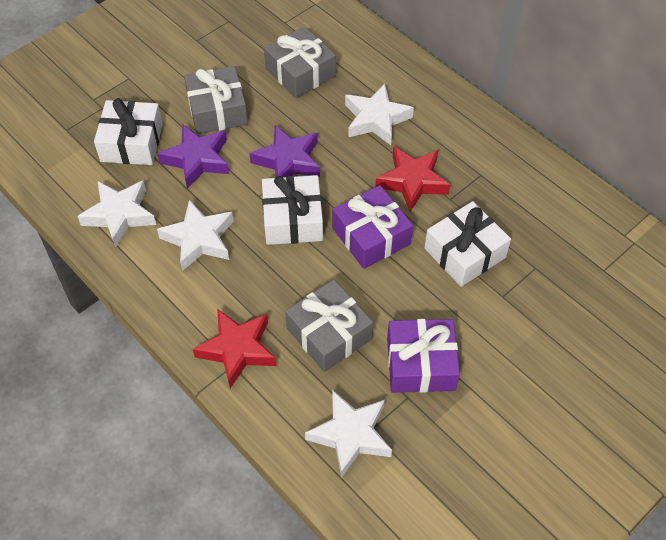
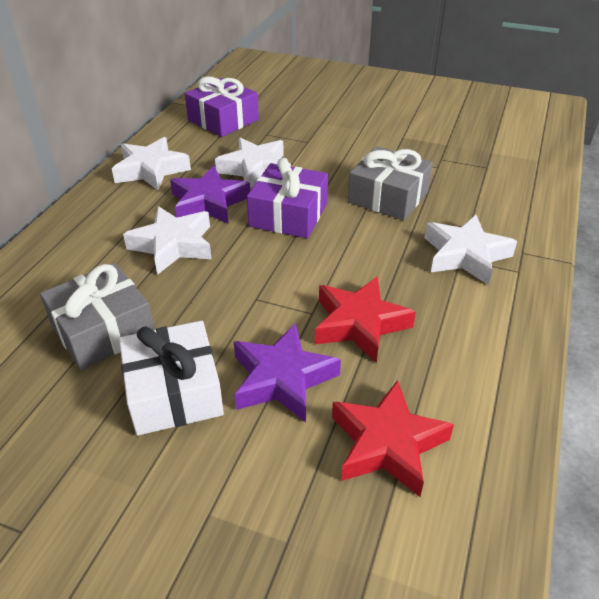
grey gift: 3 -> 2
white gift: 3 -> 1

